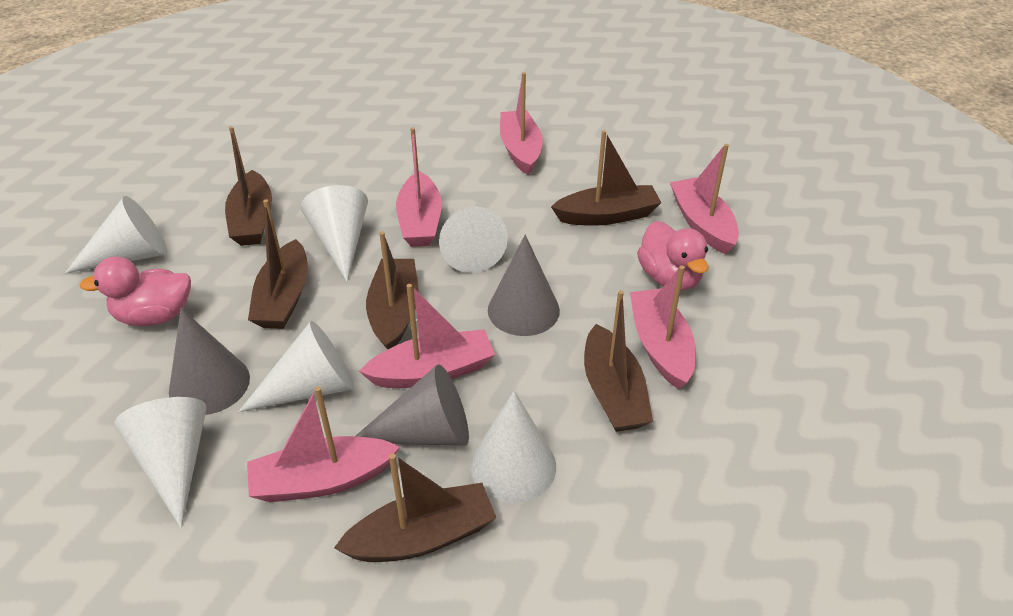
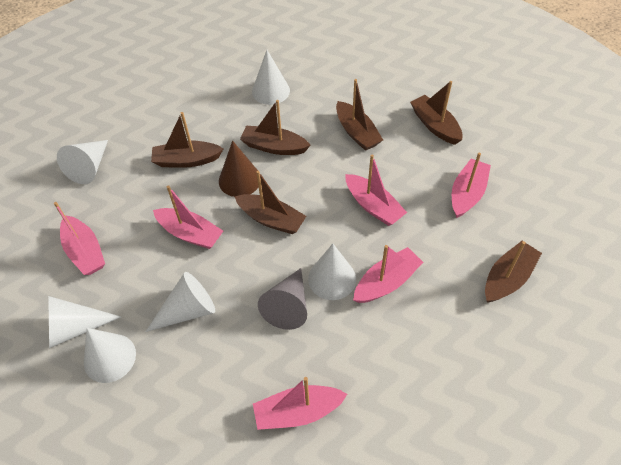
brown cone: 0 -> 1
grey cone: 3 -> 1
pink duck: 2 -> 0

